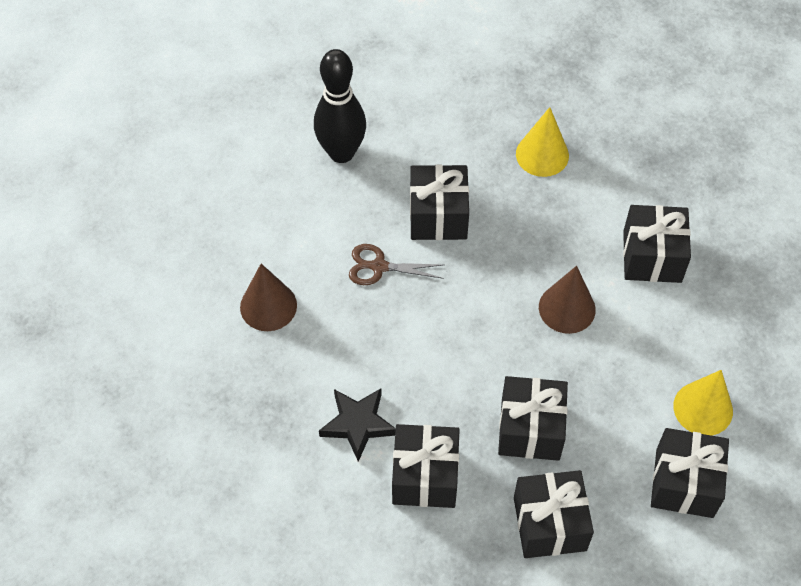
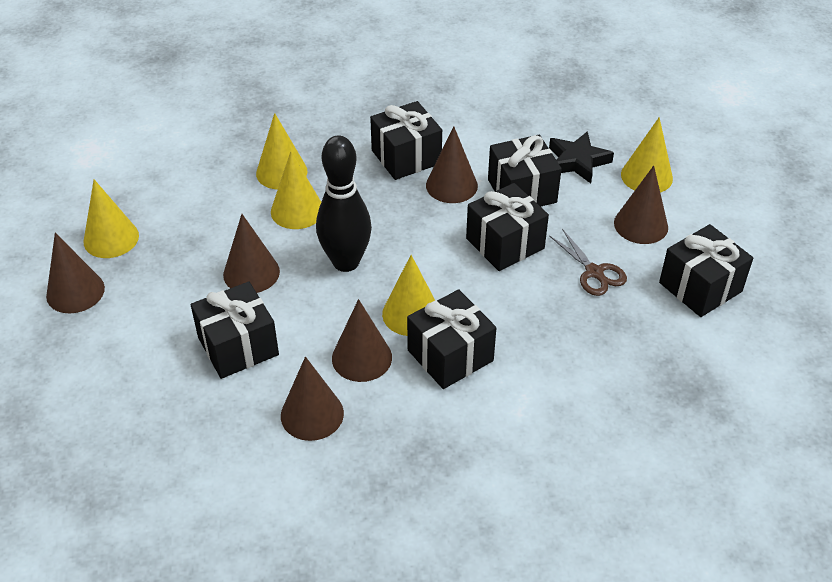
brown cone: 2 -> 6
yellow cone: 2 -> 5

